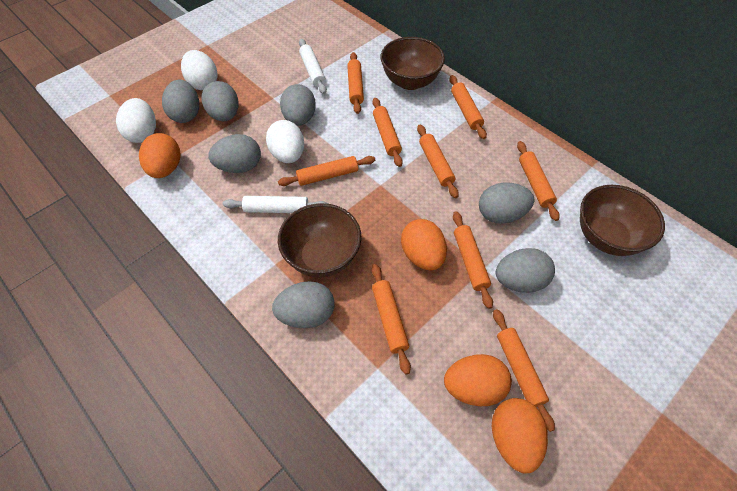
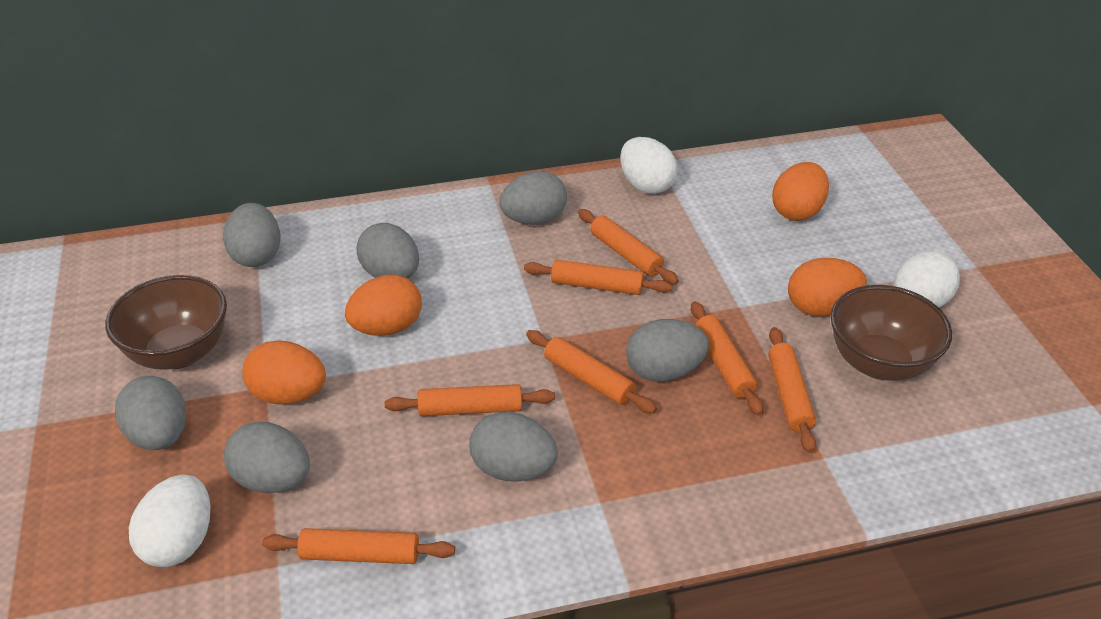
brown bowl: 3 -> 2
orange rolling pin: 9 -> 7
white rolling pin: 2 -> 0

